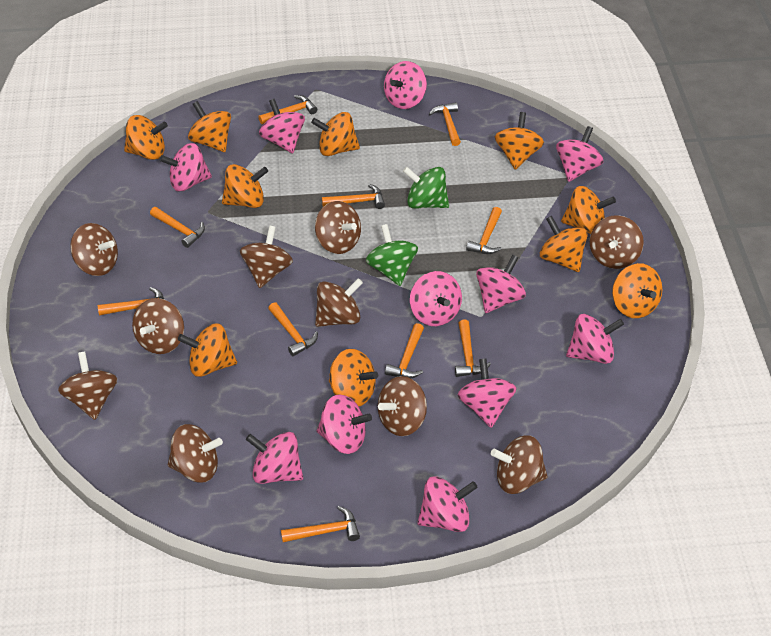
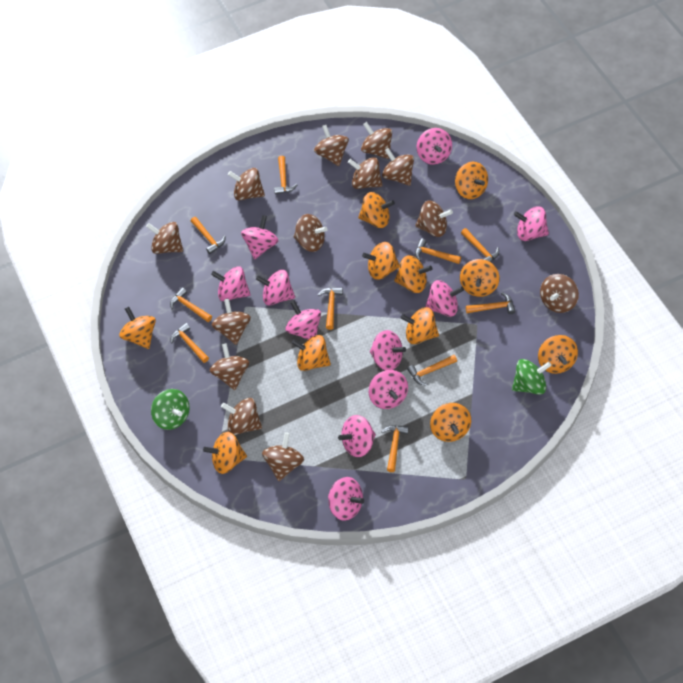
brown spinning top: 10 -> 13
orange spinning top: 10 -> 11

